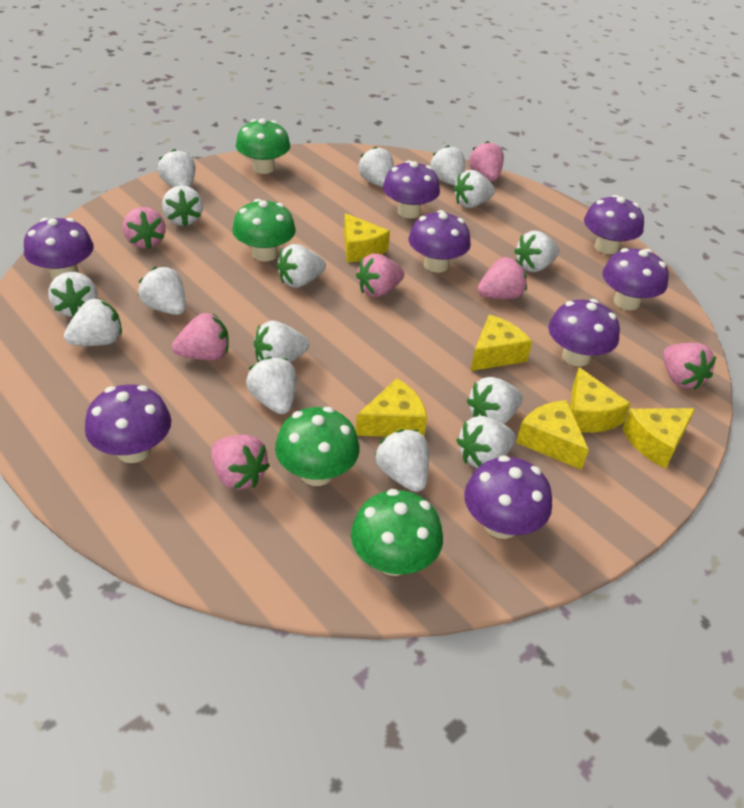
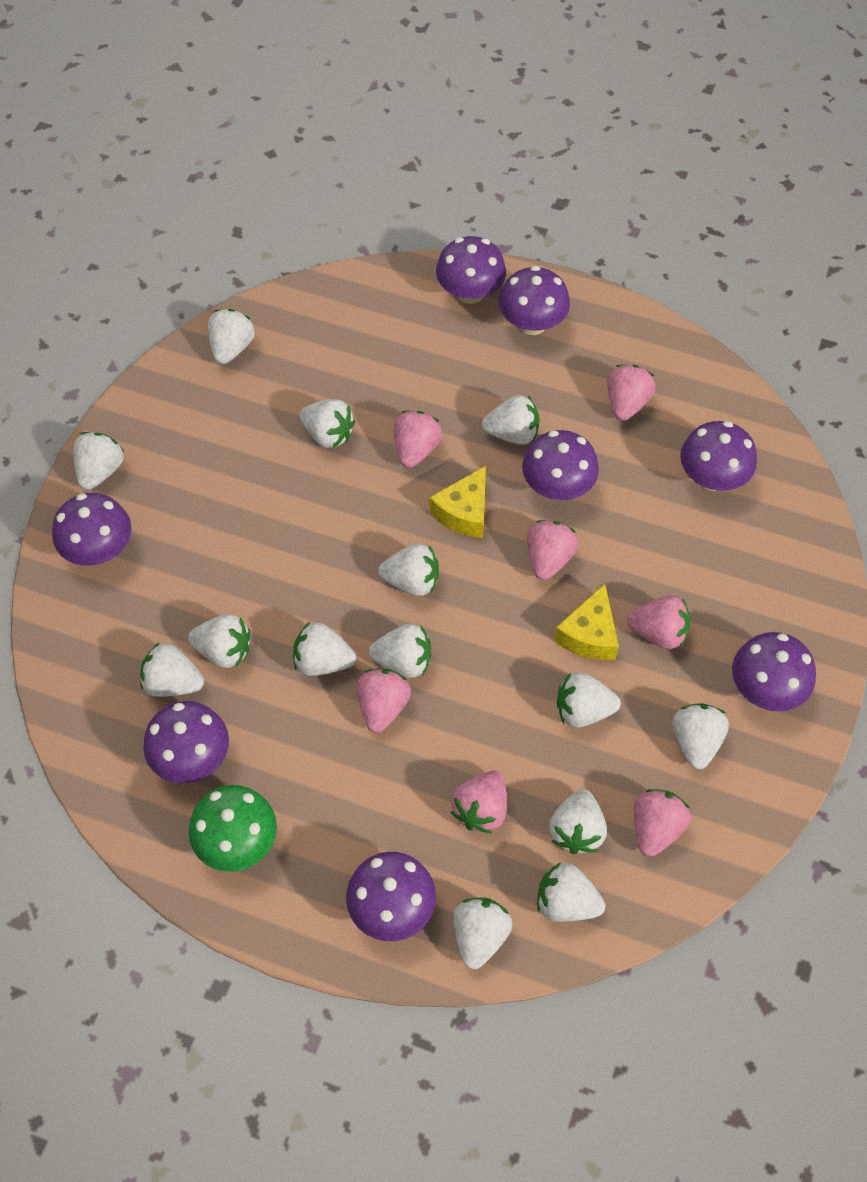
green mushroom: 4 -> 1
white strawberry: 15 -> 14
yellow cheese: 6 -> 2

